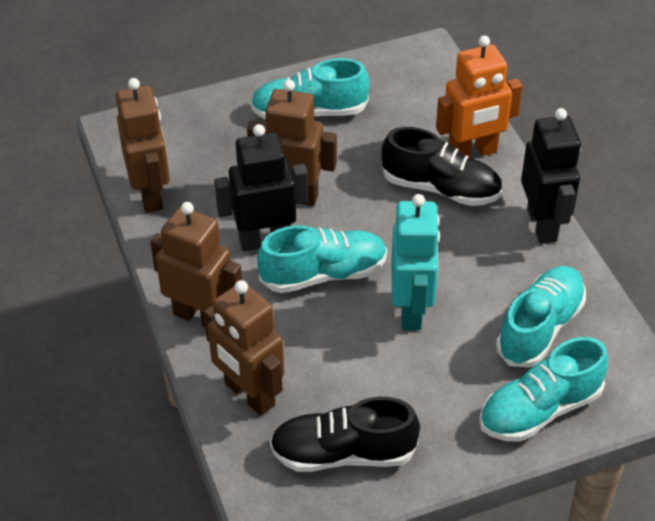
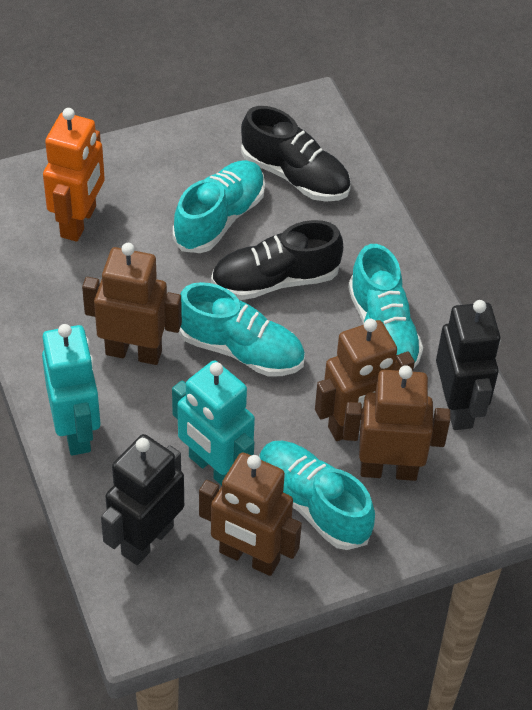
turquoise robot: 1 -> 2

